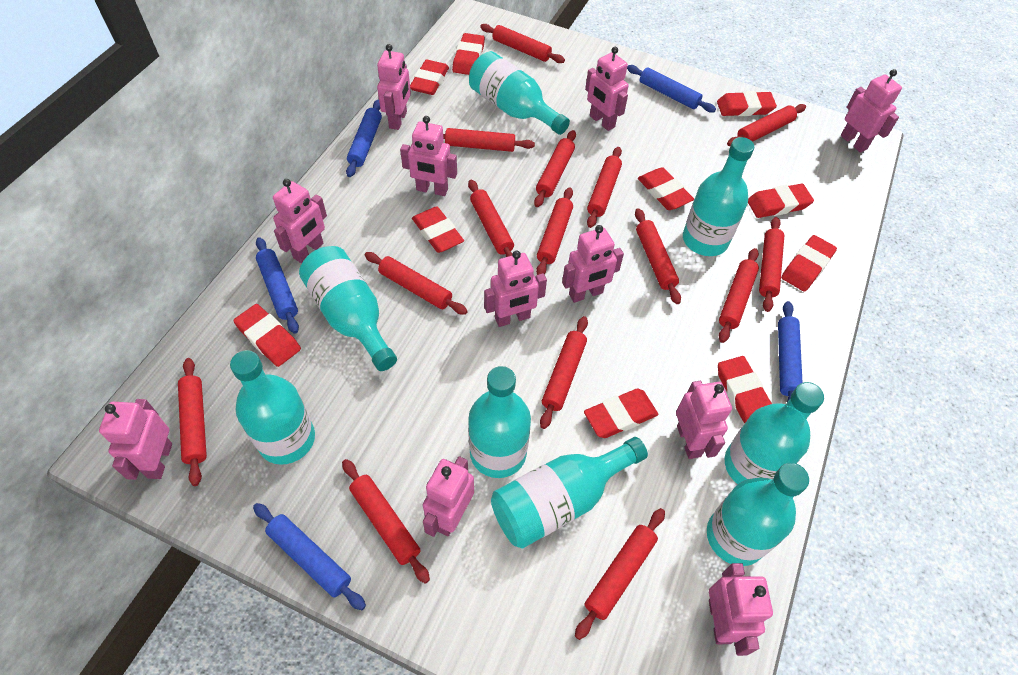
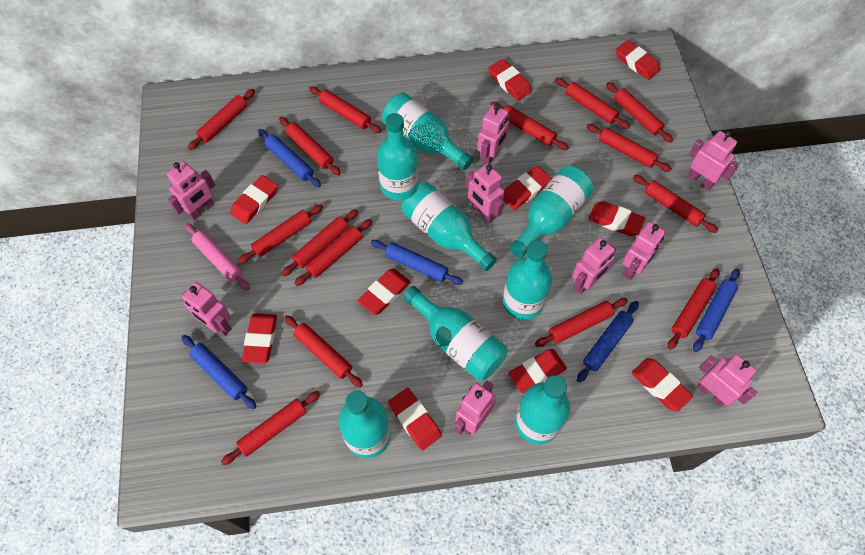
pink robot: 11 -> 9
pink rolling pin: 0 -> 1

